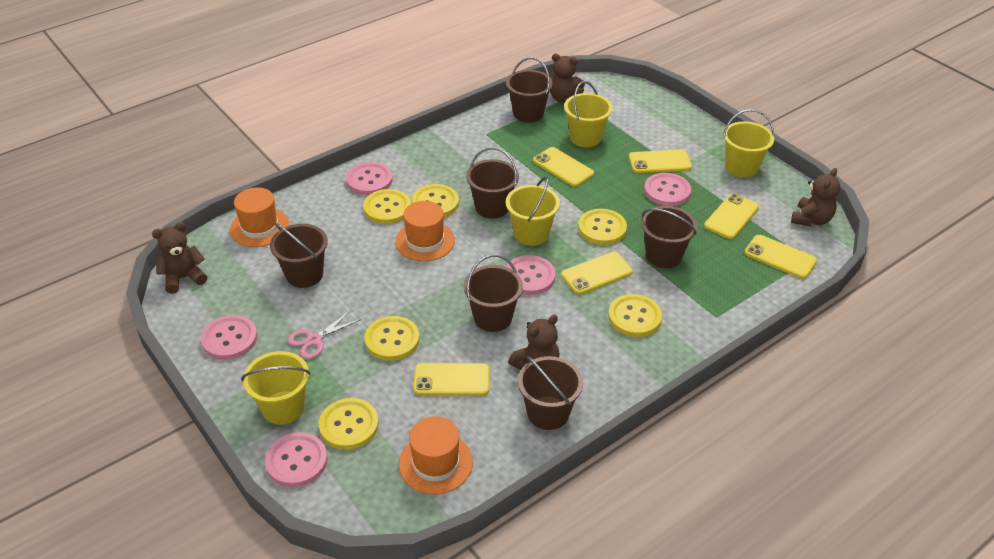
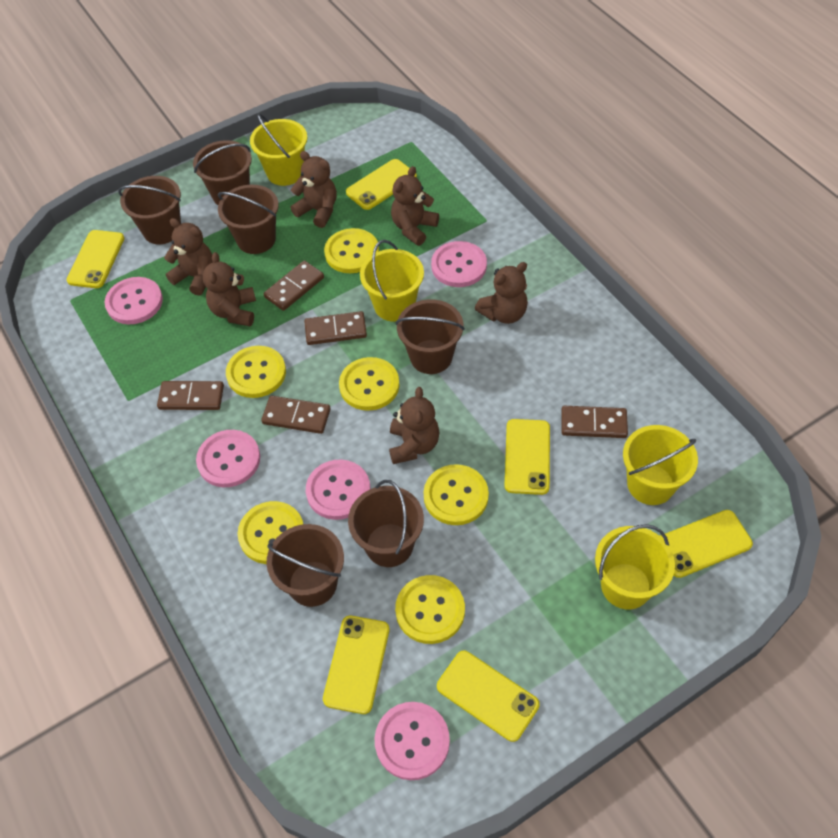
brown domino: 0 -> 5
brown teddy bear: 4 -> 6
orange hat: 3 -> 0
pink scissors: 1 -> 0

